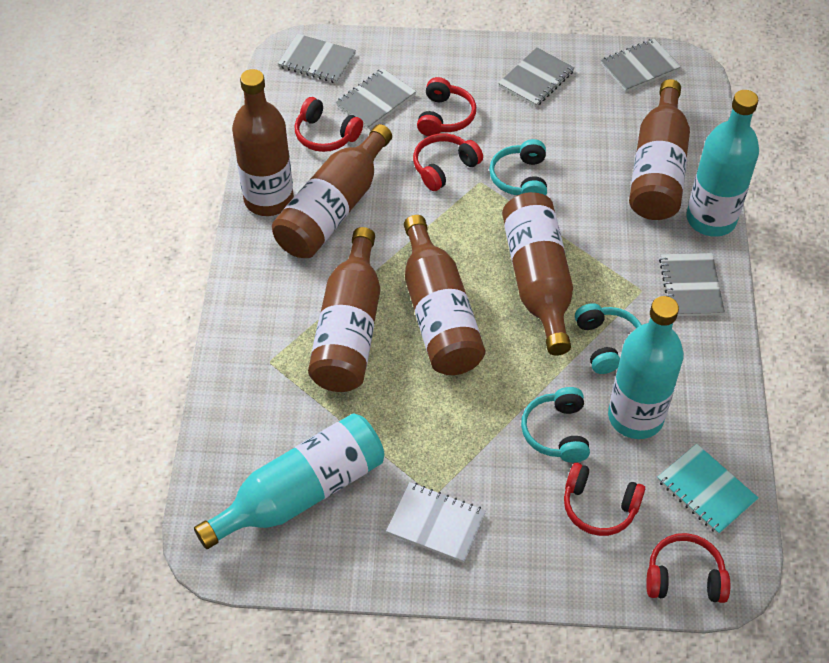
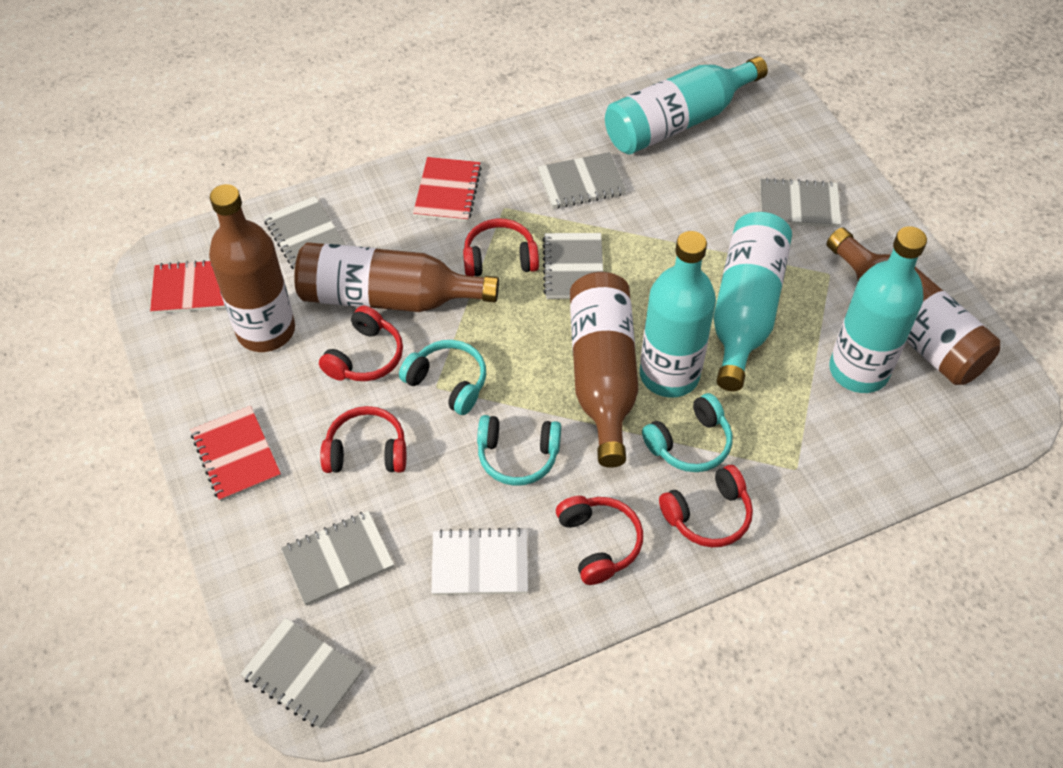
brown bottle: 6 -> 4
grey notebook: 5 -> 6
red notebook: 0 -> 3
turquoise bottle: 3 -> 4
turquoise notebook: 1 -> 0

